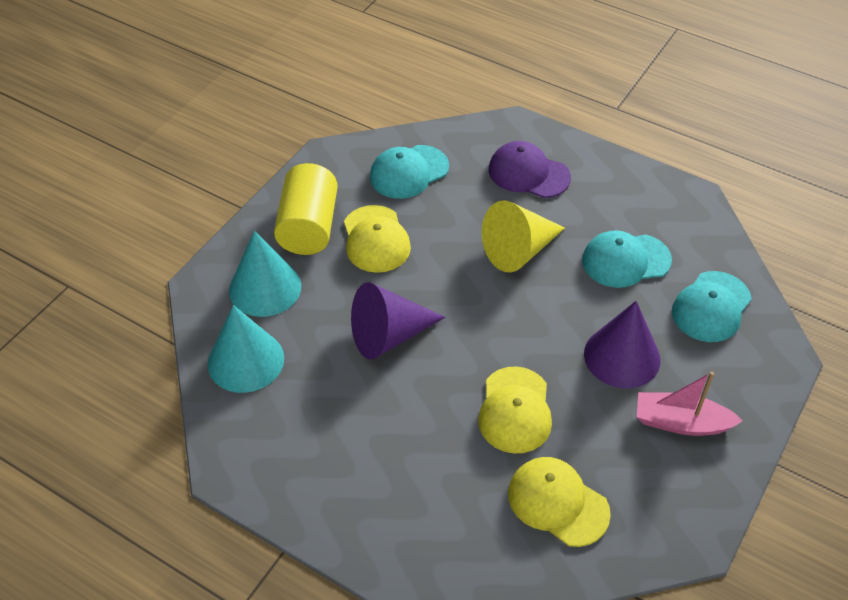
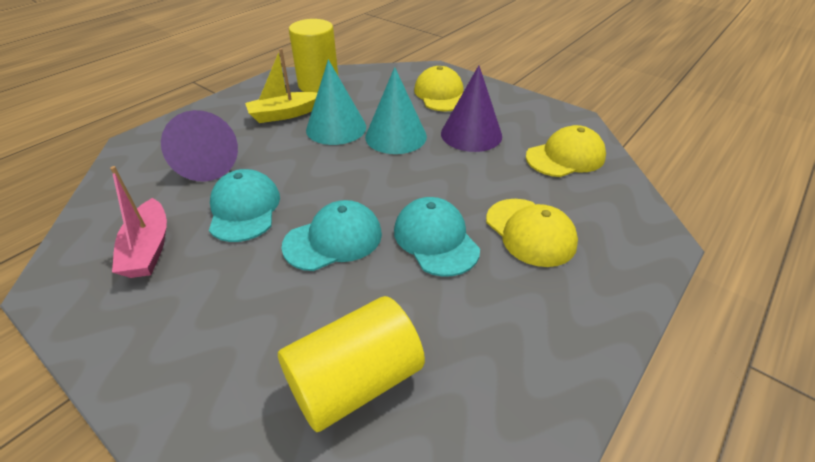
purple cap: 1 -> 0
yellow boat: 0 -> 1
yellow cone: 1 -> 0
yellow cylinder: 1 -> 2

